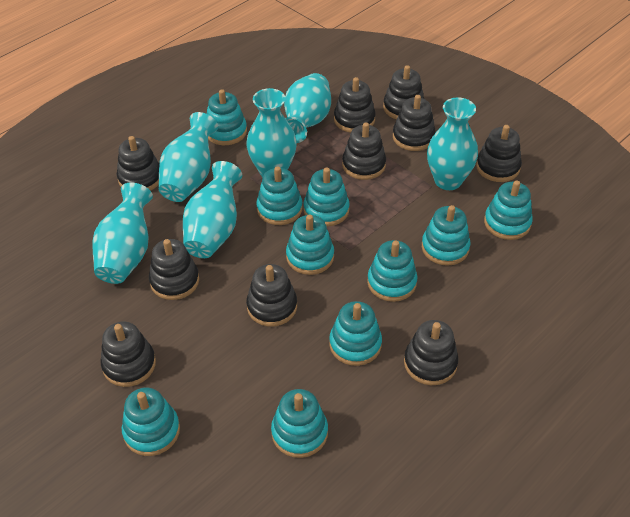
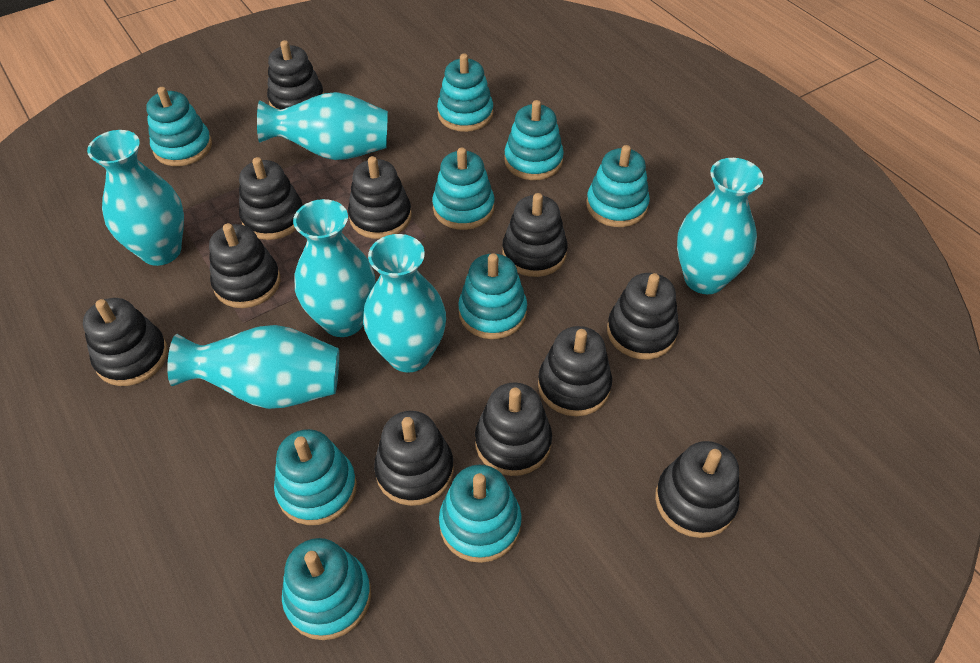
black stacking toy: 10 -> 11
turquoise stacking toy: 10 -> 9

